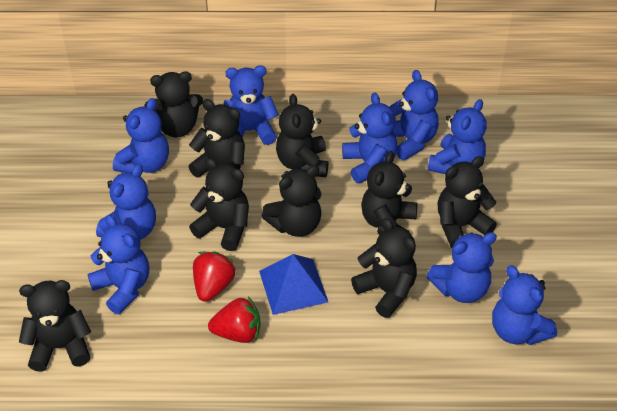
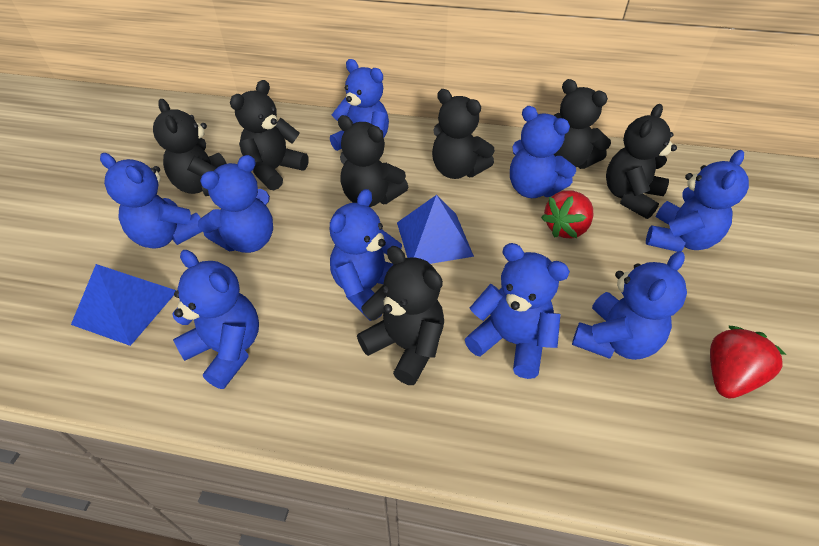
black teddy bear: 9 -> 7
blue pyramid: 1 -> 2

